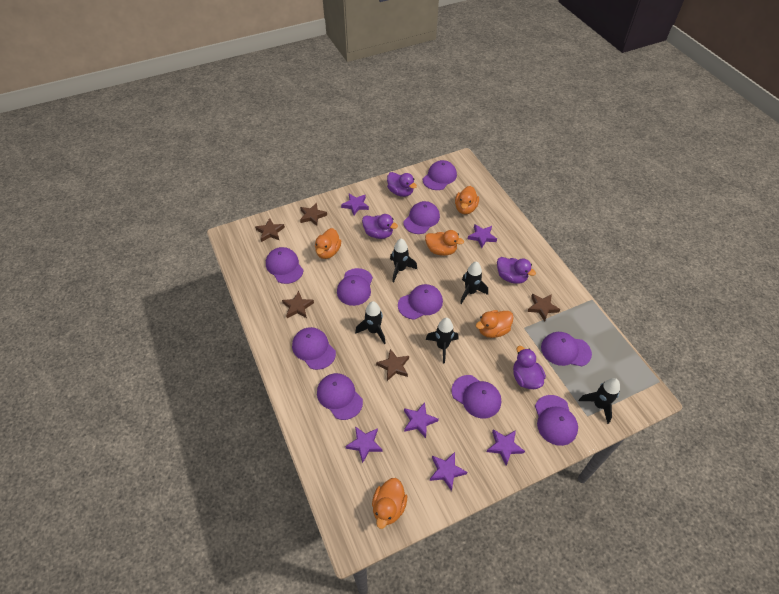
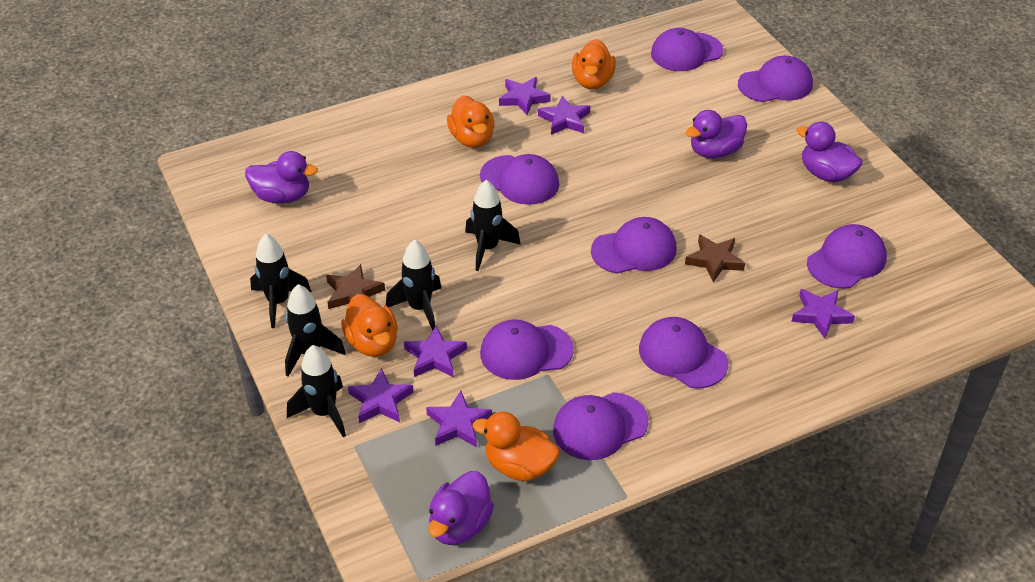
brown star: 5 -> 2
orange duck: 5 -> 4
purple cap: 10 -> 8

